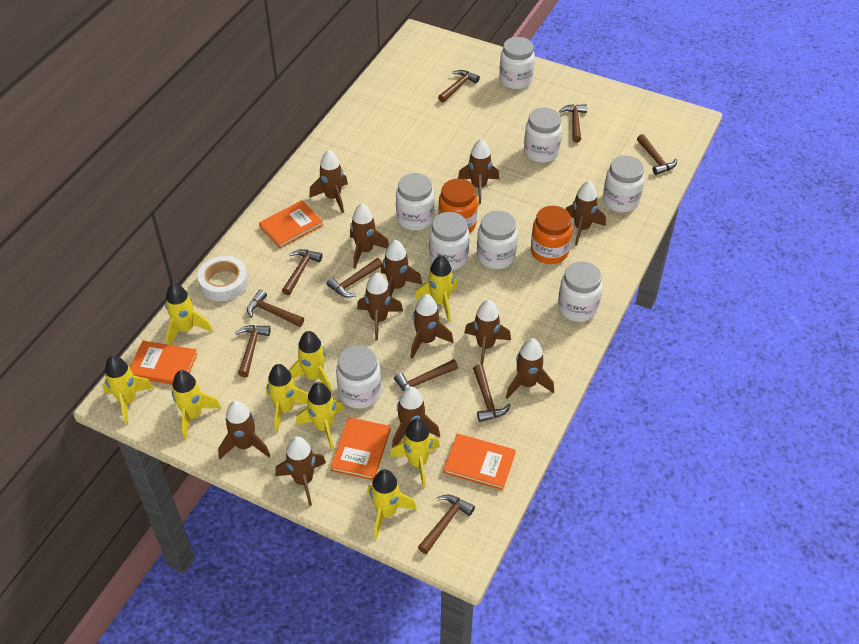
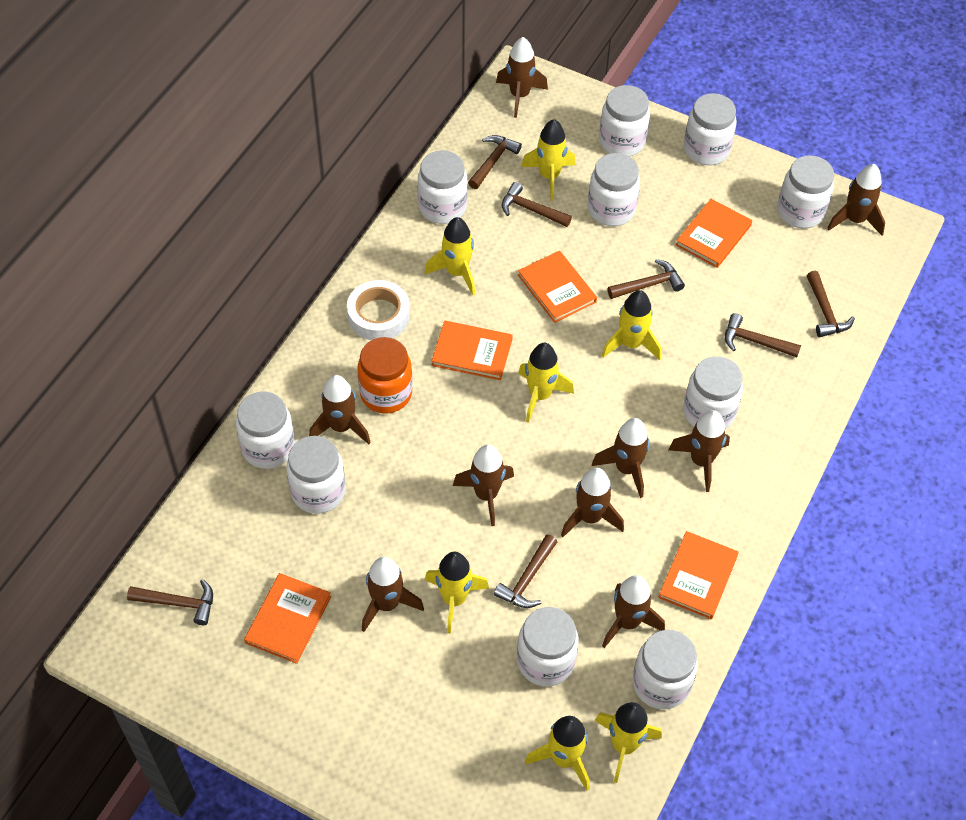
brown hammer: 10 -> 7
brown rocket: 12 -> 9
orange book: 4 -> 5
orange jar: 2 -> 1
white jar: 8 -> 10
yellow rocket: 9 -> 7

